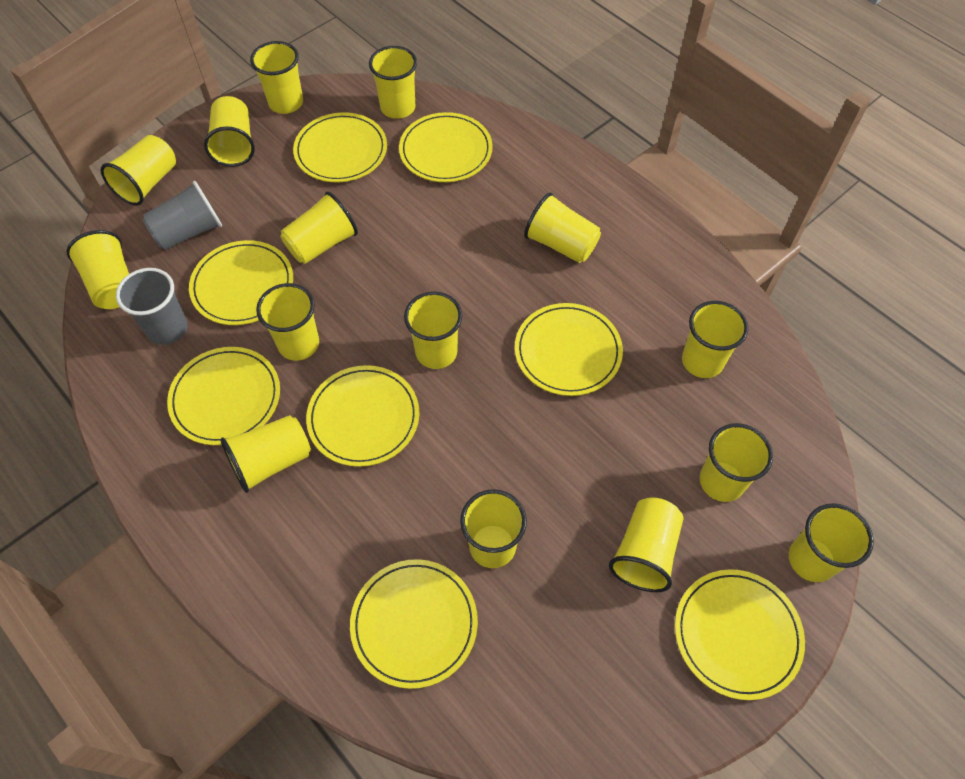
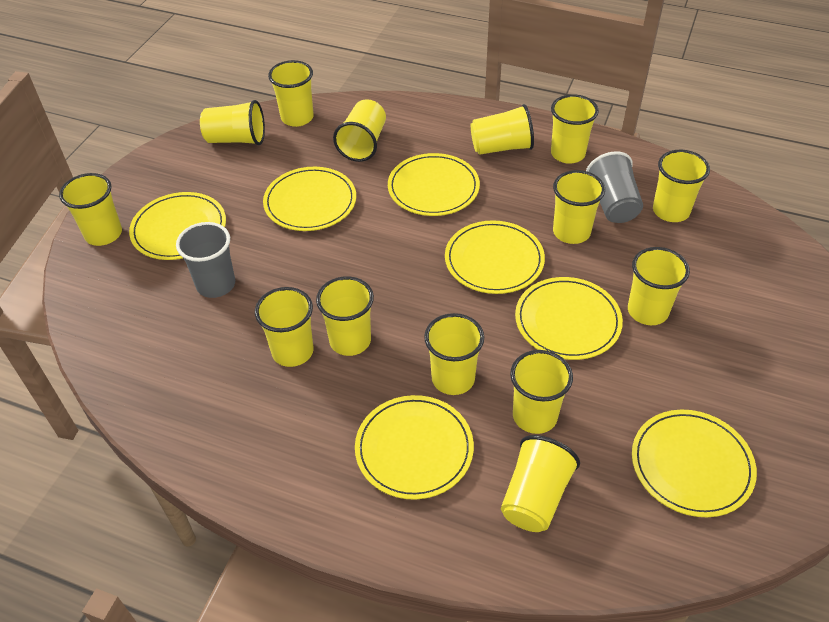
yellow cup: 15 -> 14
yellow plate: 8 -> 7

